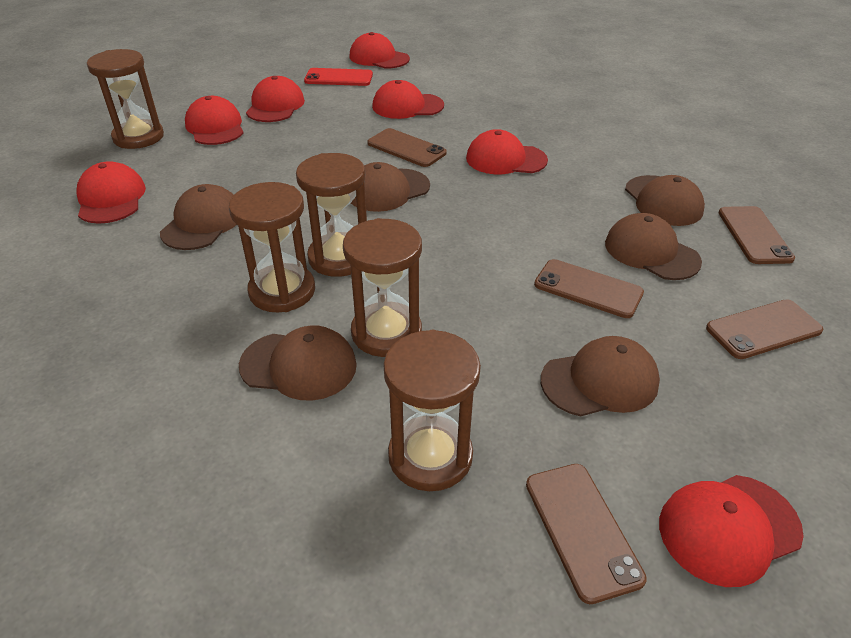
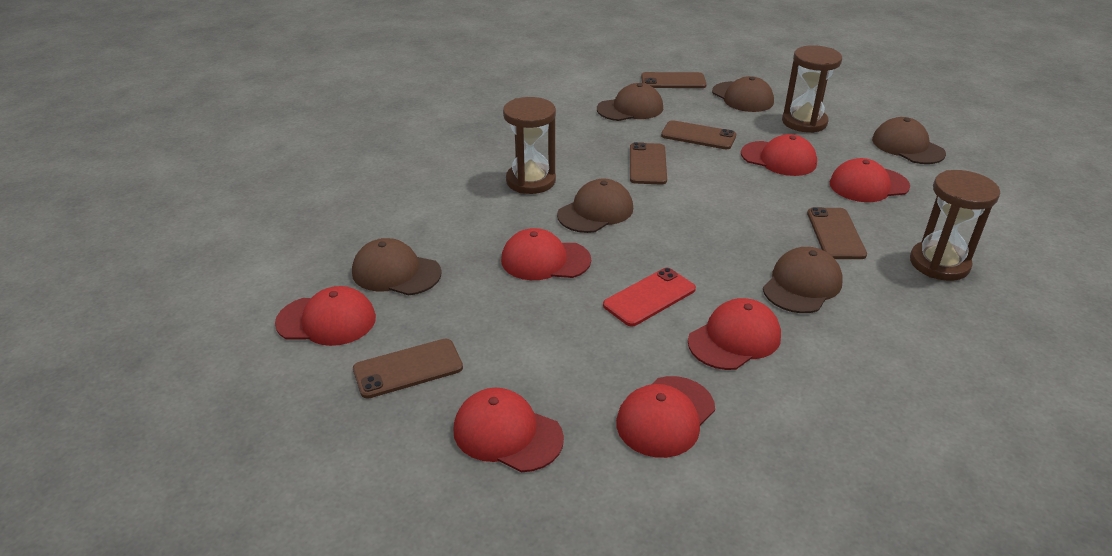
brown hourglass: 5 -> 3

